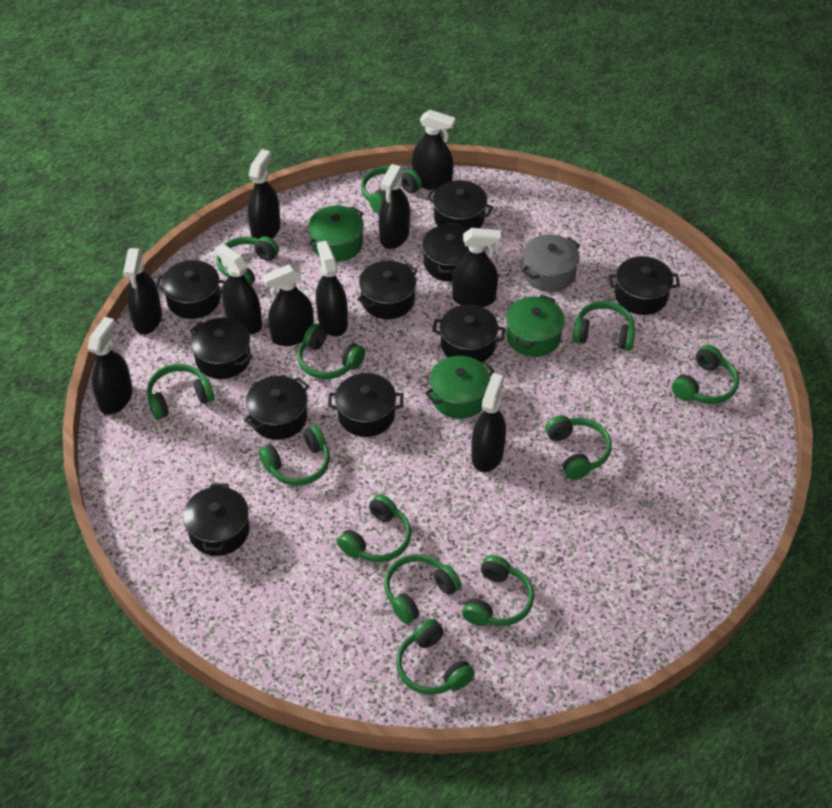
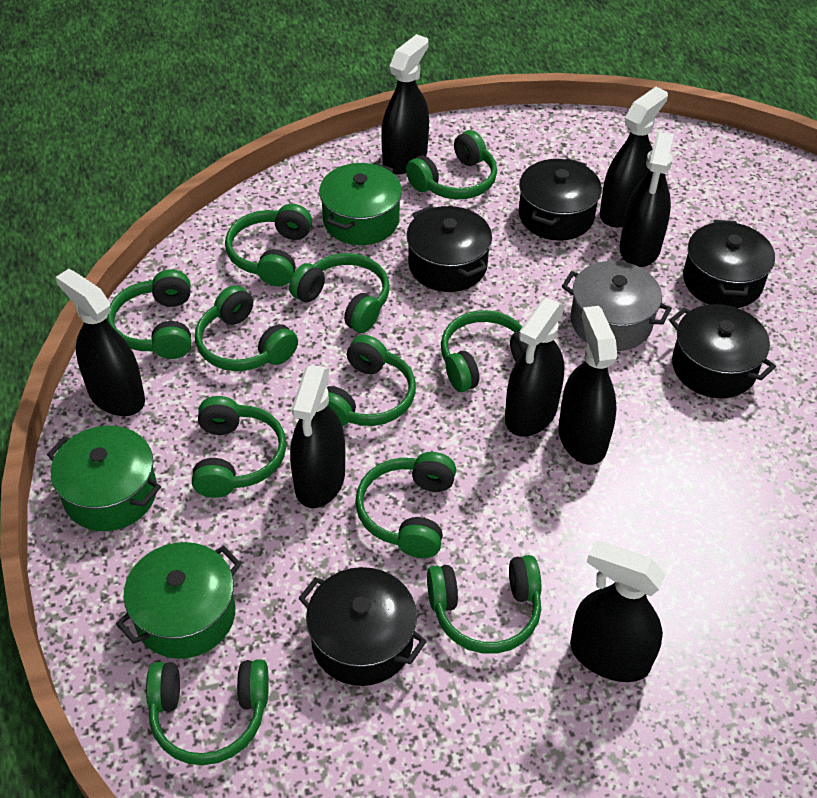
black pot: 10 -> 5
black spray bottle: 10 -> 8
green headphones: 12 -> 11

